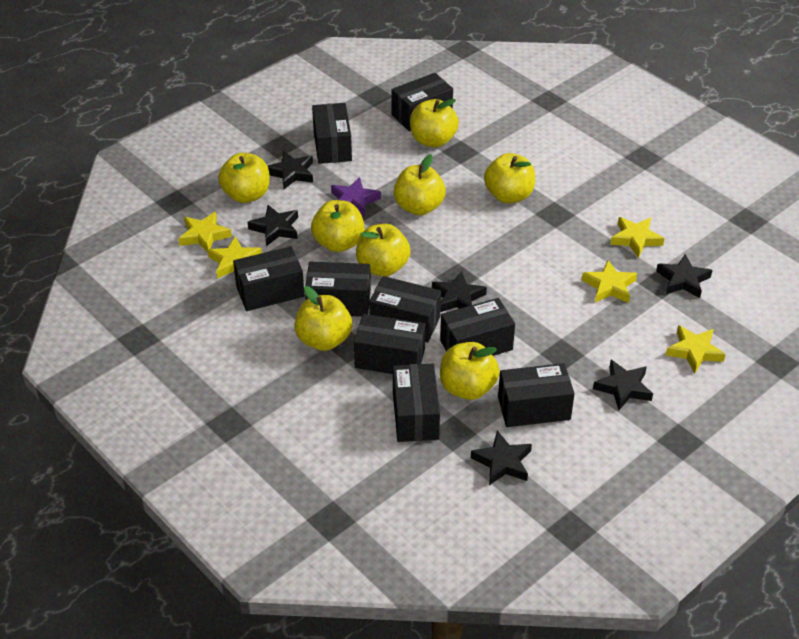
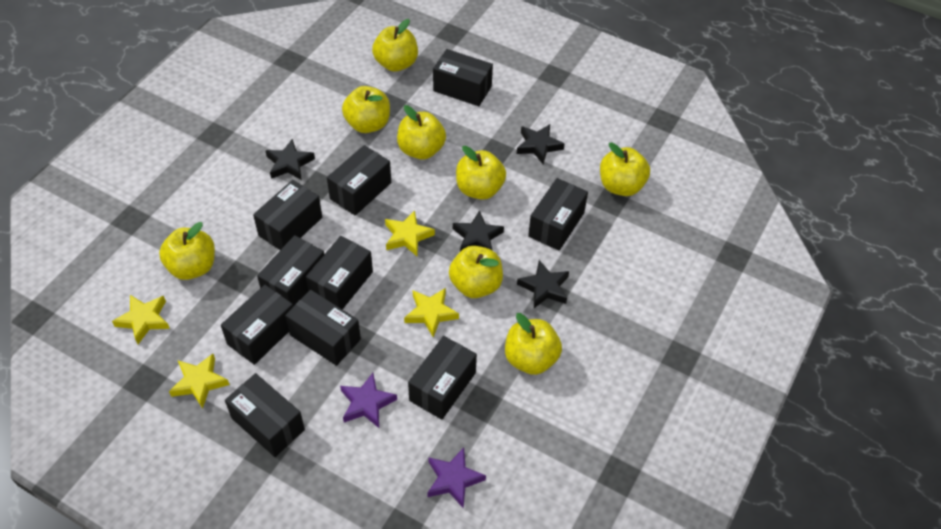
black box: 9 -> 10
black star: 6 -> 4
purple star: 1 -> 2
yellow star: 5 -> 4

